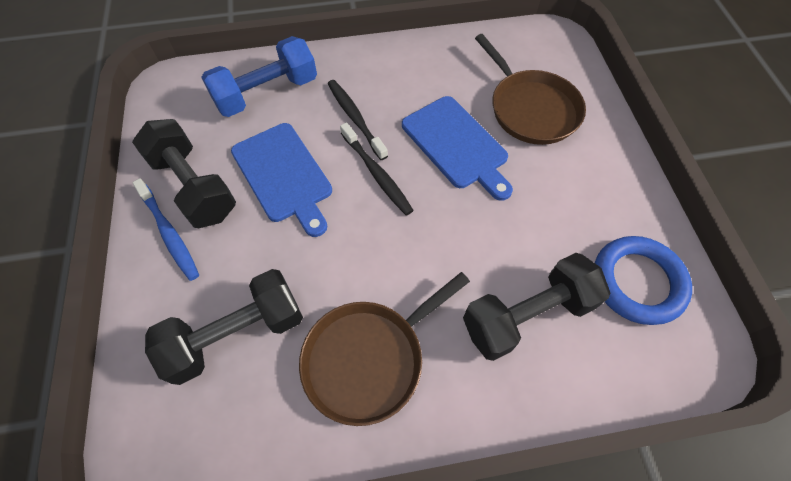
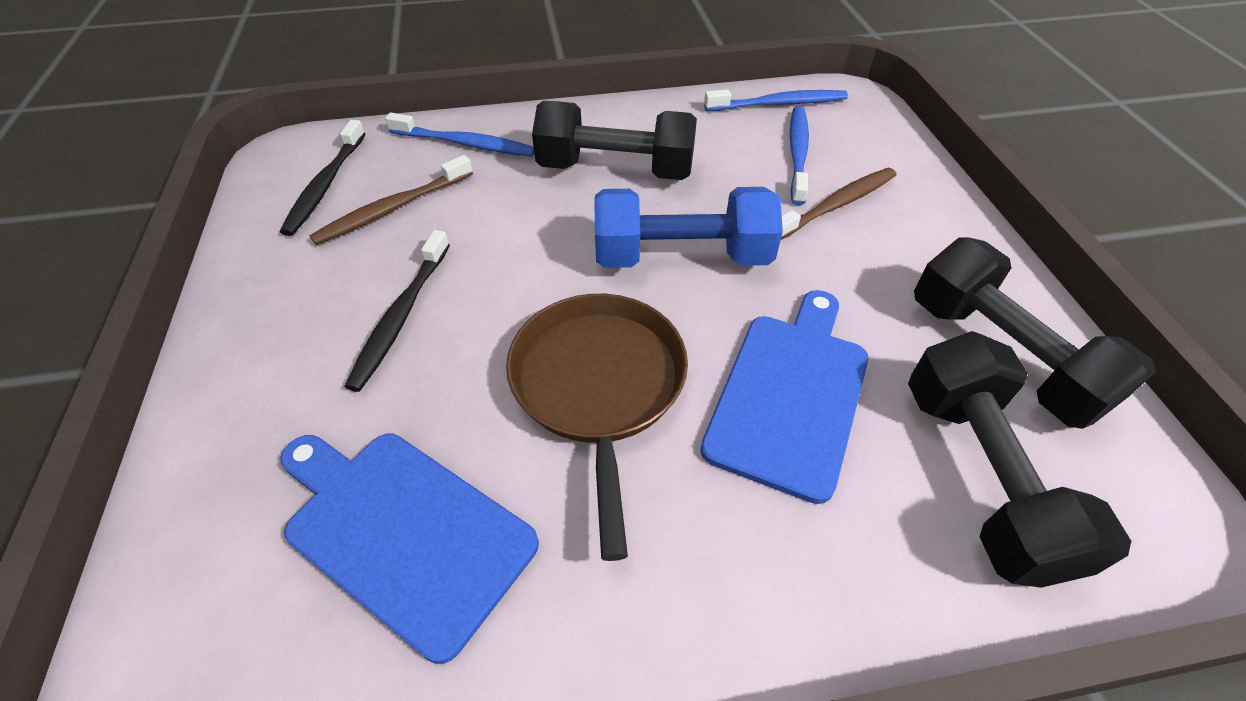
blue ring: 1 -> 0
blue toothbrush: 1 -> 3
brown pan: 2 -> 1
brown toothbrush: 0 -> 2

